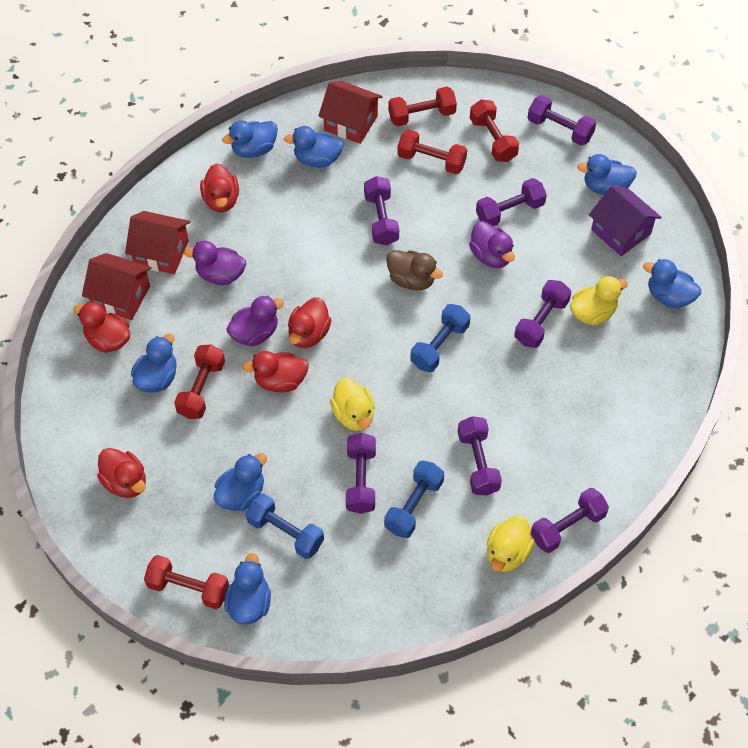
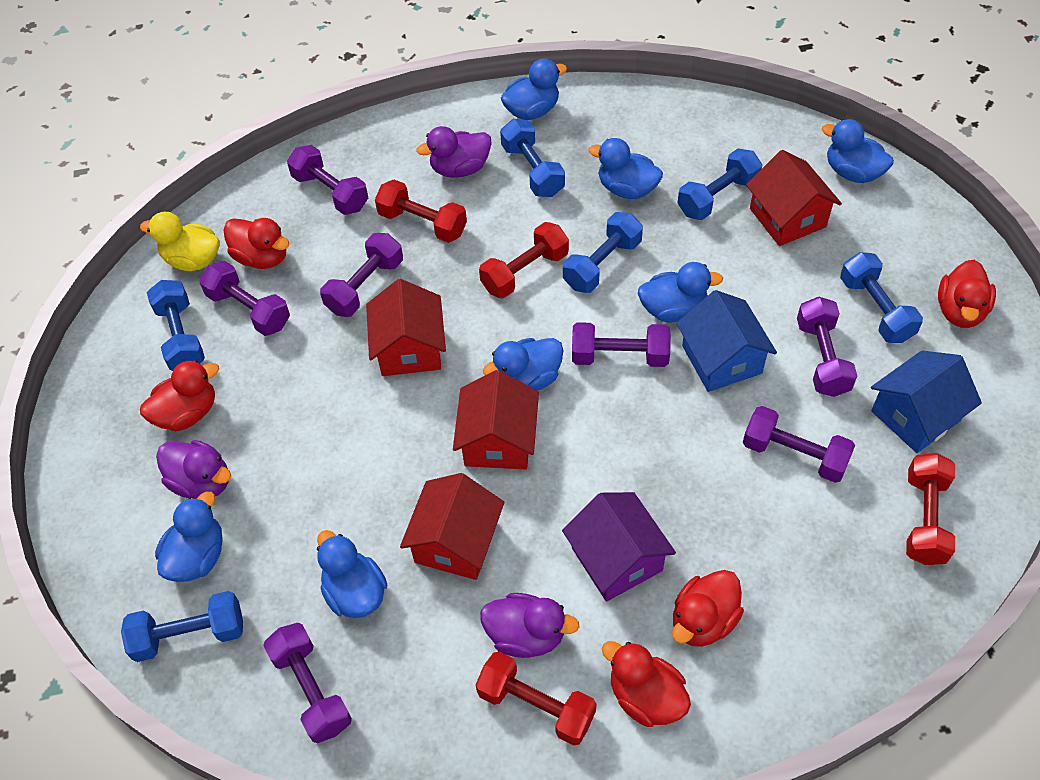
blue dumbbell: 3 -> 6
blue house: 0 -> 2
brown duck: 1 -> 0
red dumbbell: 5 -> 4
red house: 3 -> 4
yellow duck: 3 -> 1

